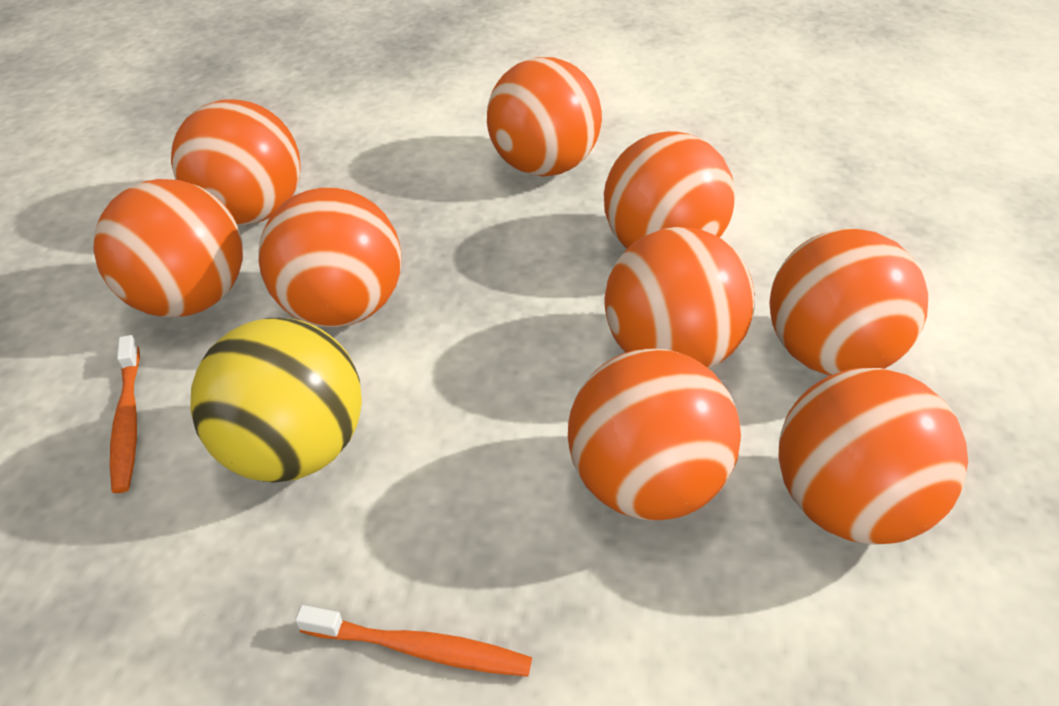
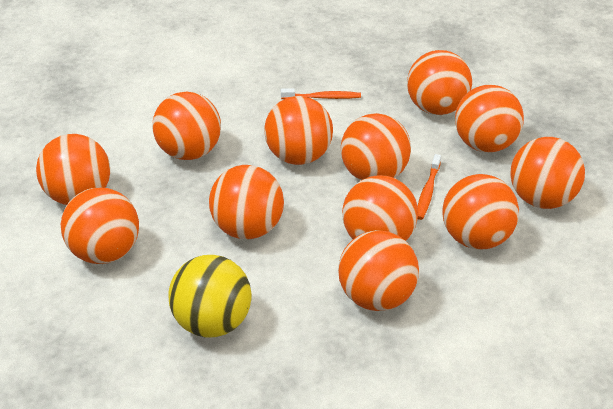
orange ball: 9 -> 12

